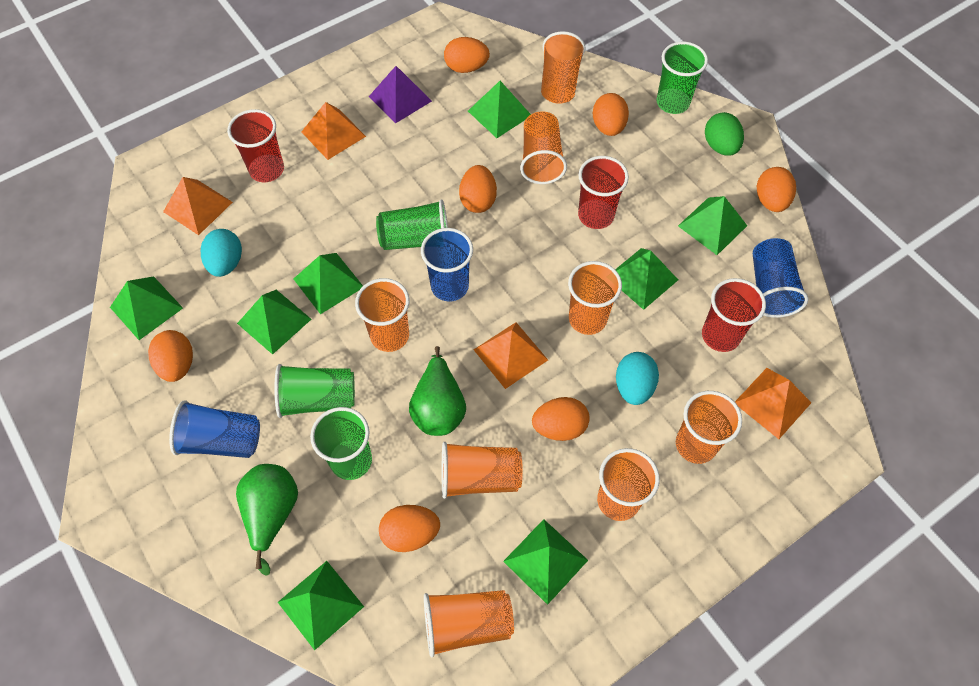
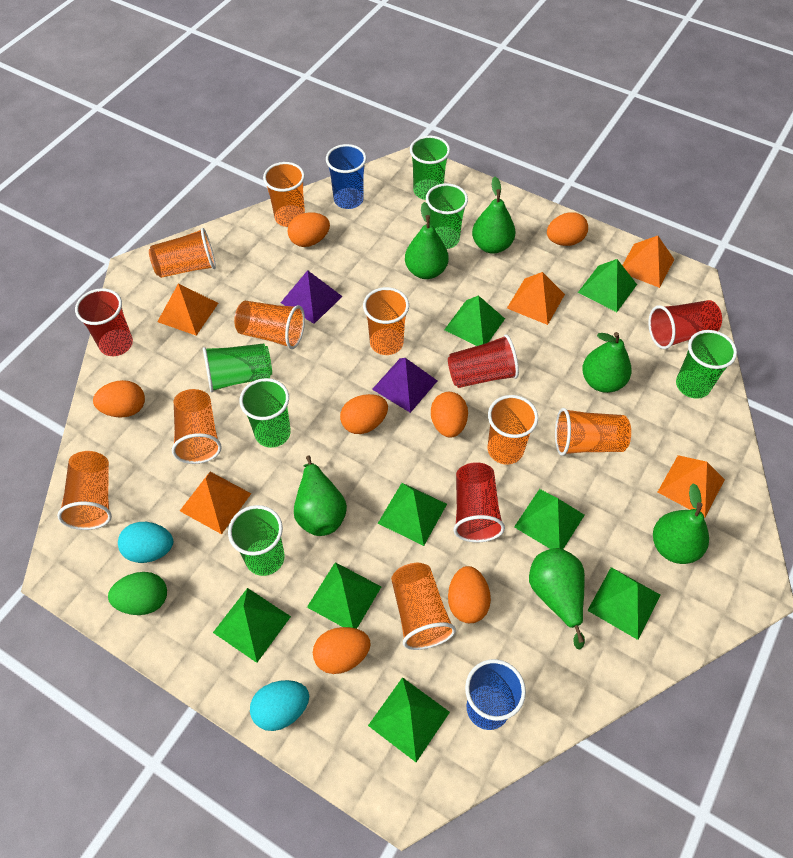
blue cup: 3 -> 2
green cup: 4 -> 6
green pear: 2 -> 6
orange cup: 8 -> 9
orange pyramid: 4 -> 5
purple pyramid: 1 -> 2
red cup: 3 -> 4

